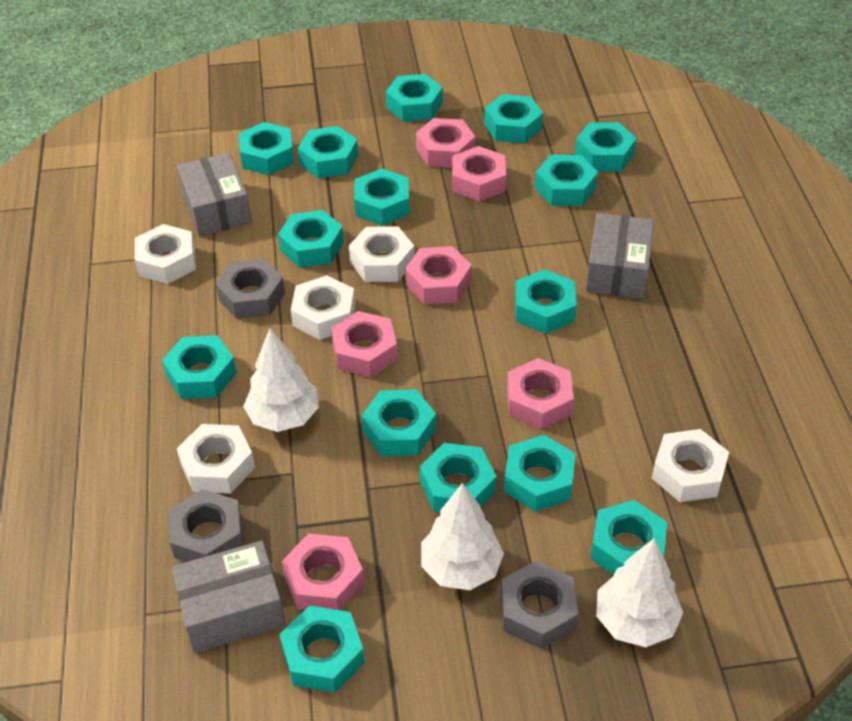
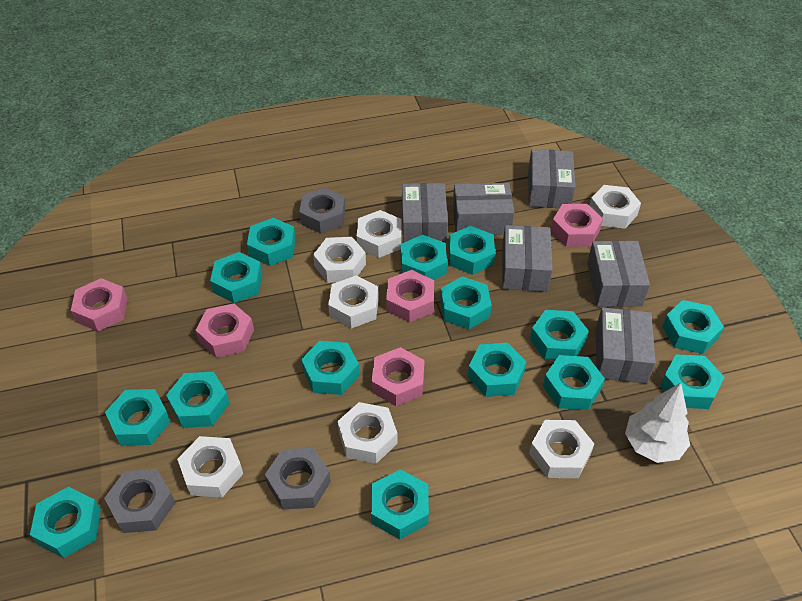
grey box: 3 -> 6
pink nut: 6 -> 5
white nut: 5 -> 7
white tree: 3 -> 1

